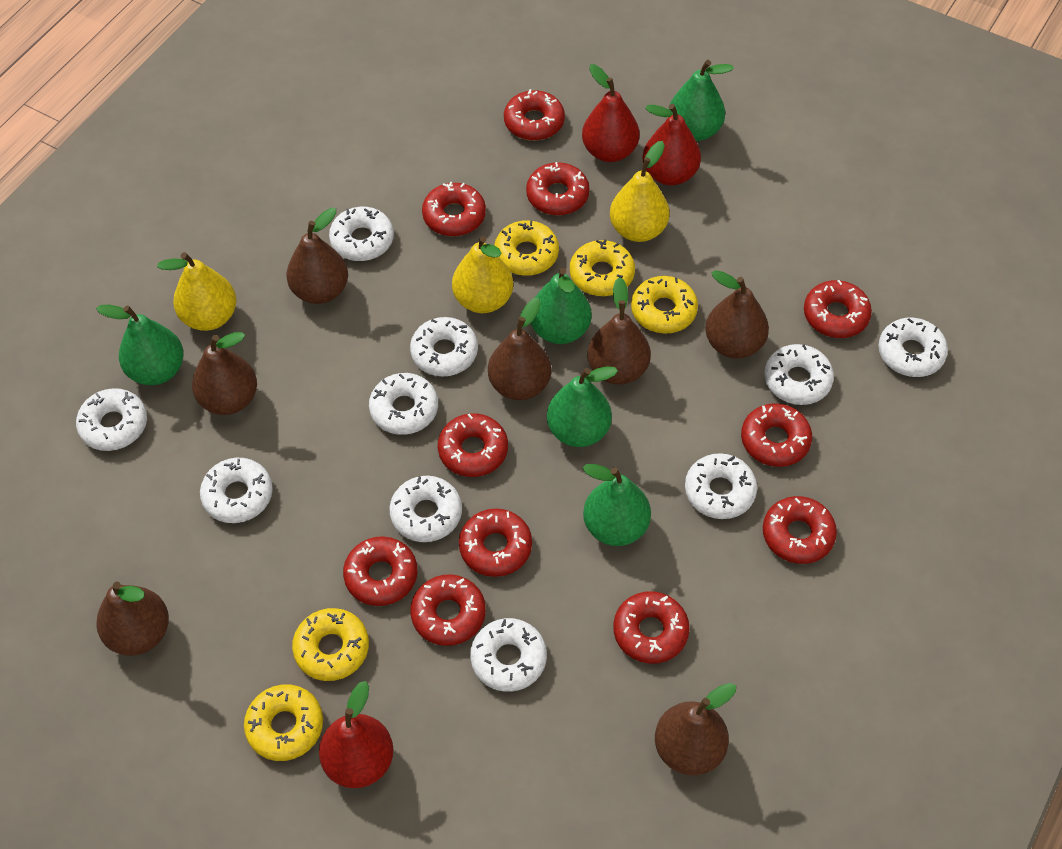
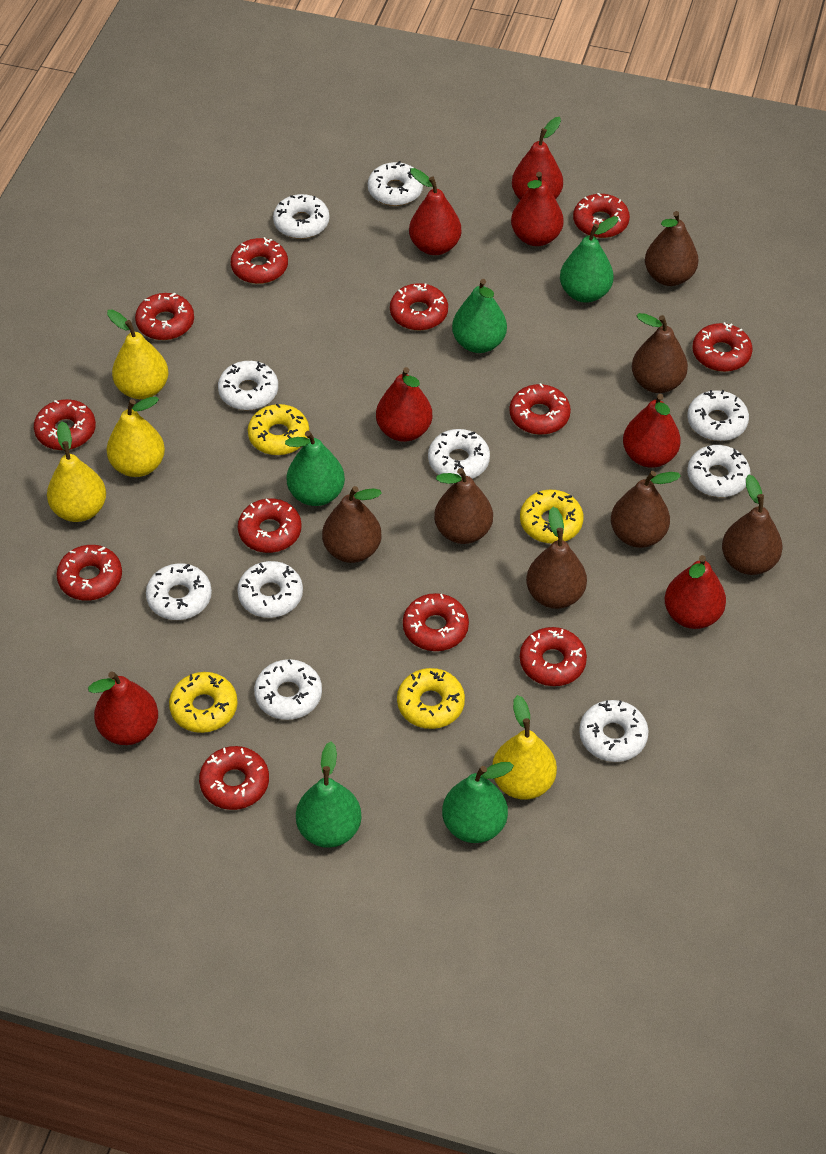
red donut: 11 -> 12
red pear: 3 -> 7
yellow donut: 5 -> 4
yellow pear: 3 -> 4

